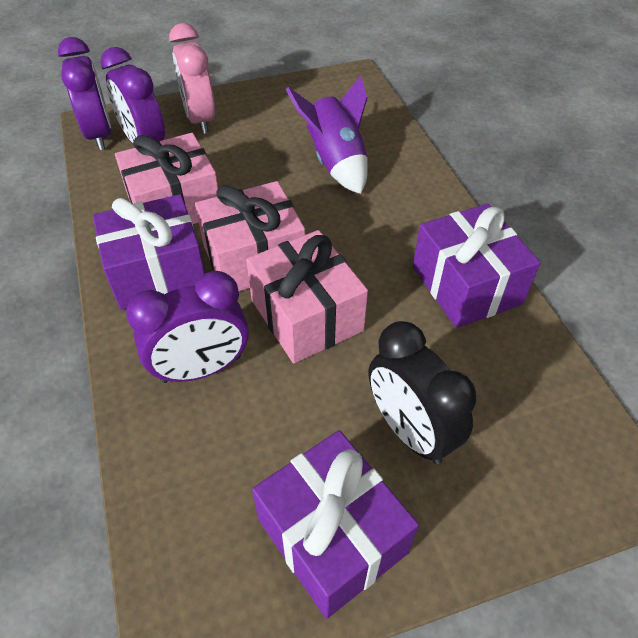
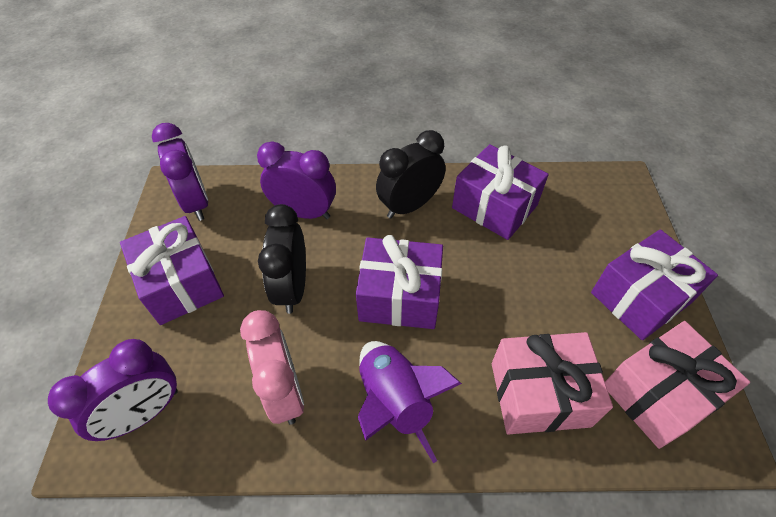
black clock: 1 -> 2
pink gift: 3 -> 2
purple gift: 3 -> 4

